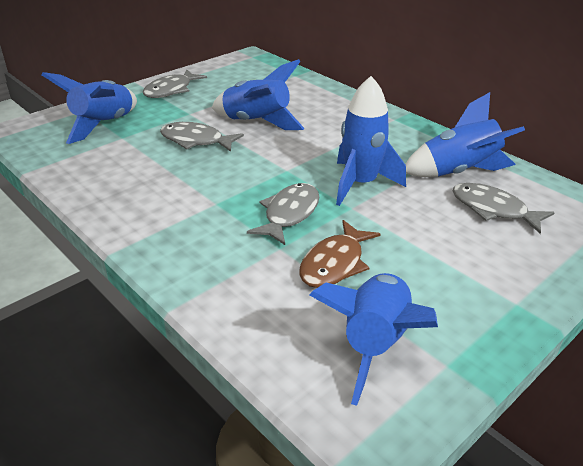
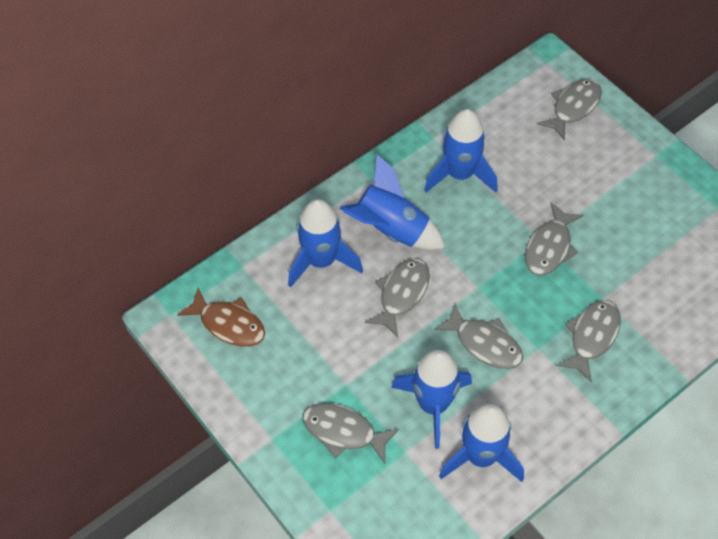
grey fish: 4 -> 6

